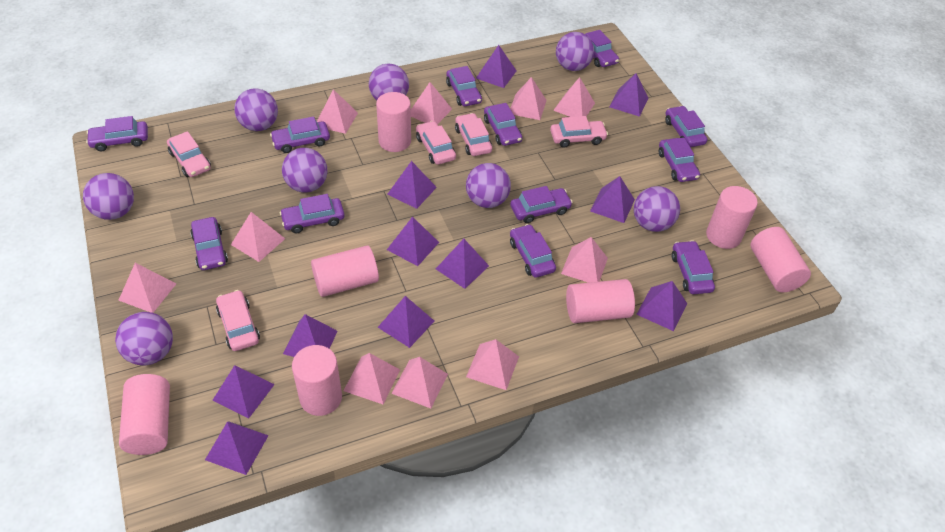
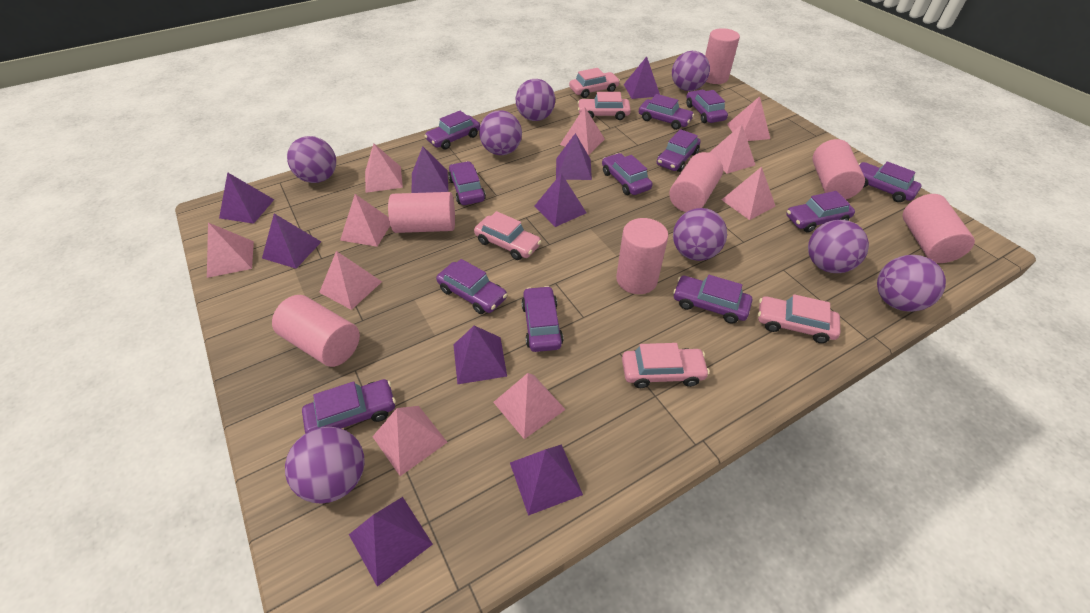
purple pyramid: 11 -> 9

